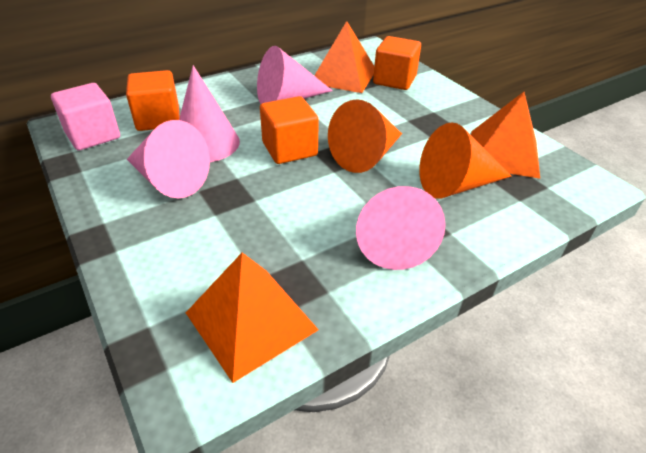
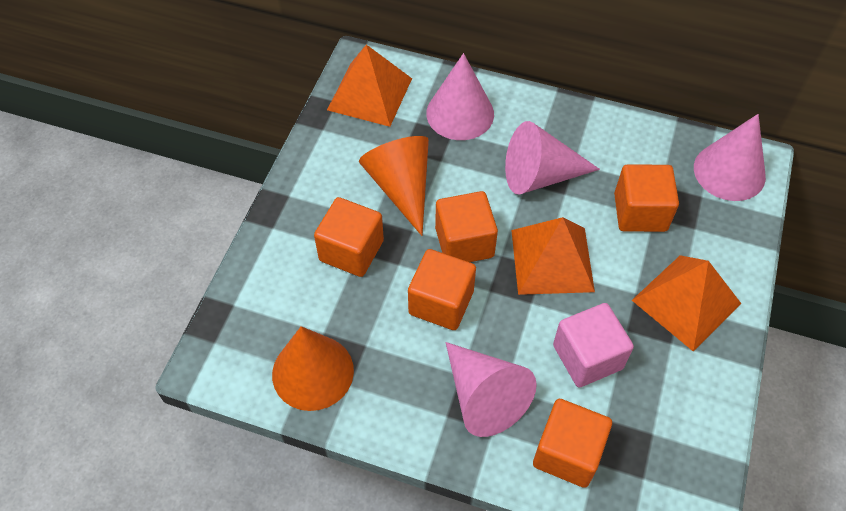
orange cube: 3 -> 5

